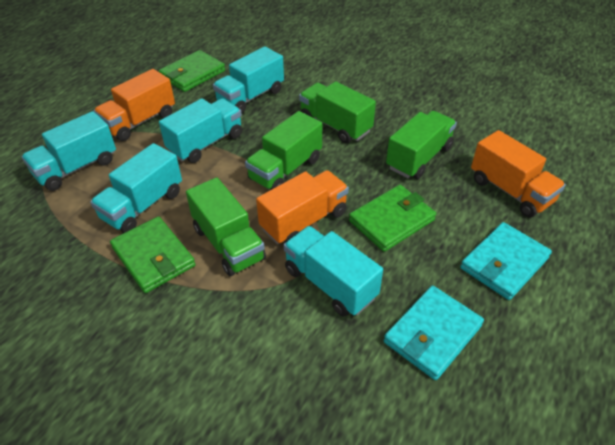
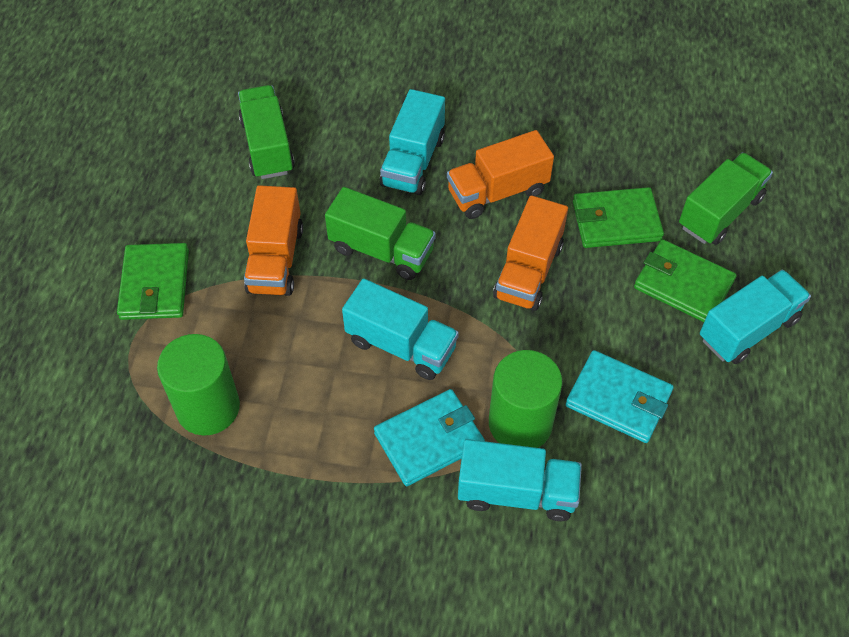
green cylinder: 0 -> 2
green truck: 4 -> 3
turquoise truck: 5 -> 4

